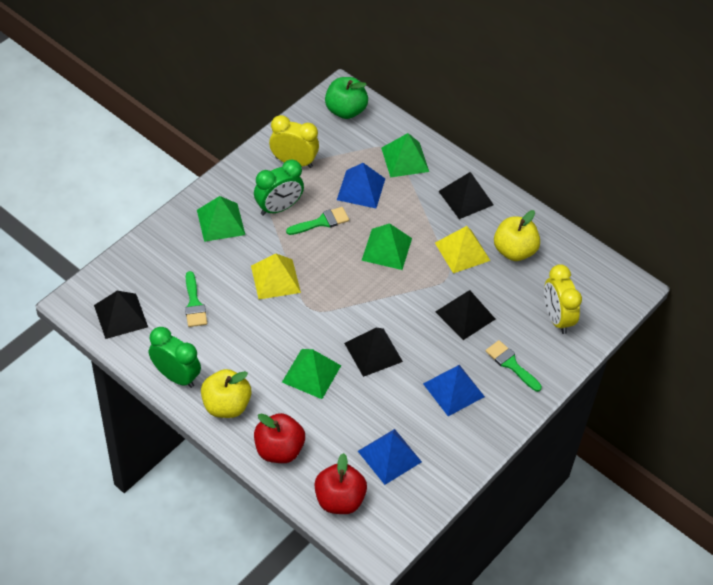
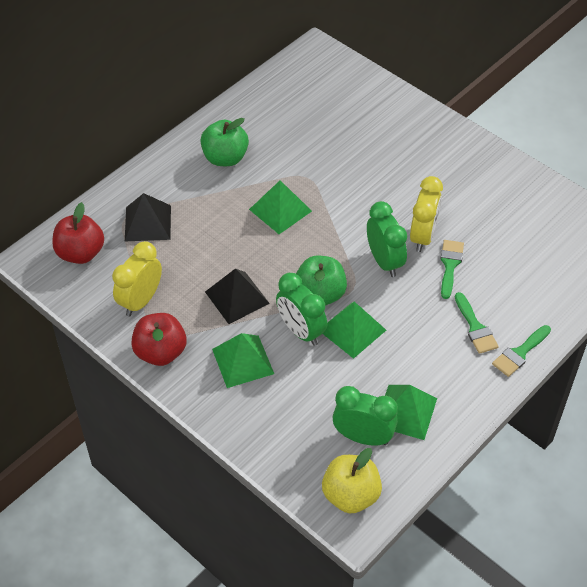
black pyramid: 4 -> 2
blue pyramid: 3 -> 0
green apple: 1 -> 2
green clock: 2 -> 3
yellow apple: 2 -> 1
yellow pyramid: 2 -> 0

